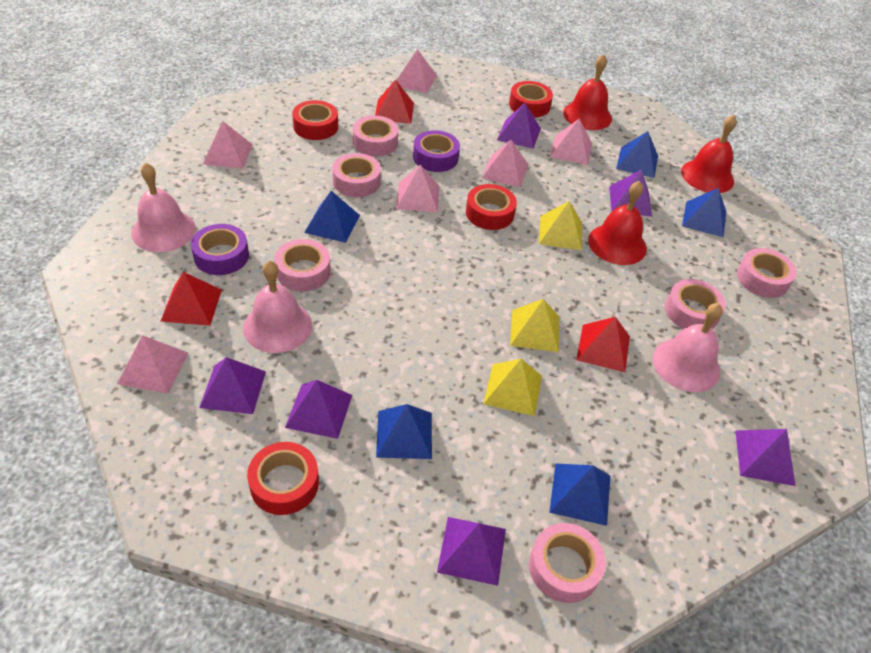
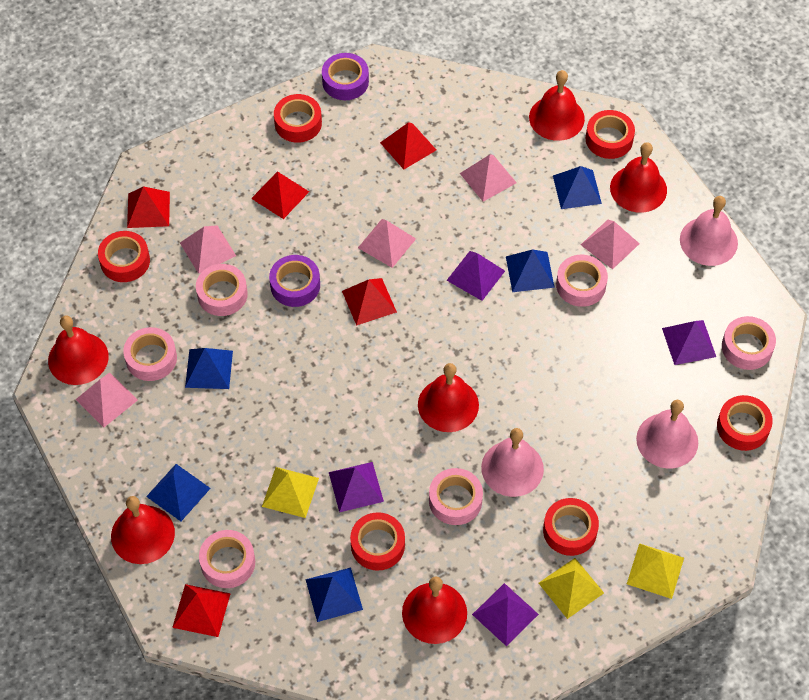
pink pyramid: 6 -> 5
purple pyramid: 6 -> 4
red bell: 3 -> 6
red pyramid: 3 -> 5
red tape: 4 -> 6

